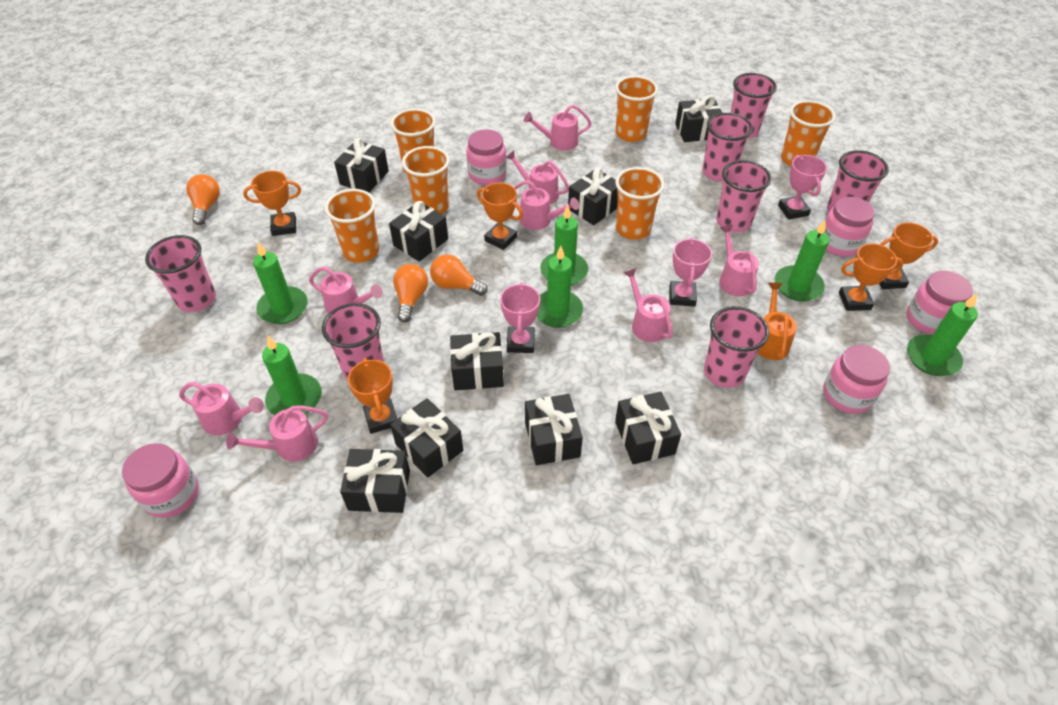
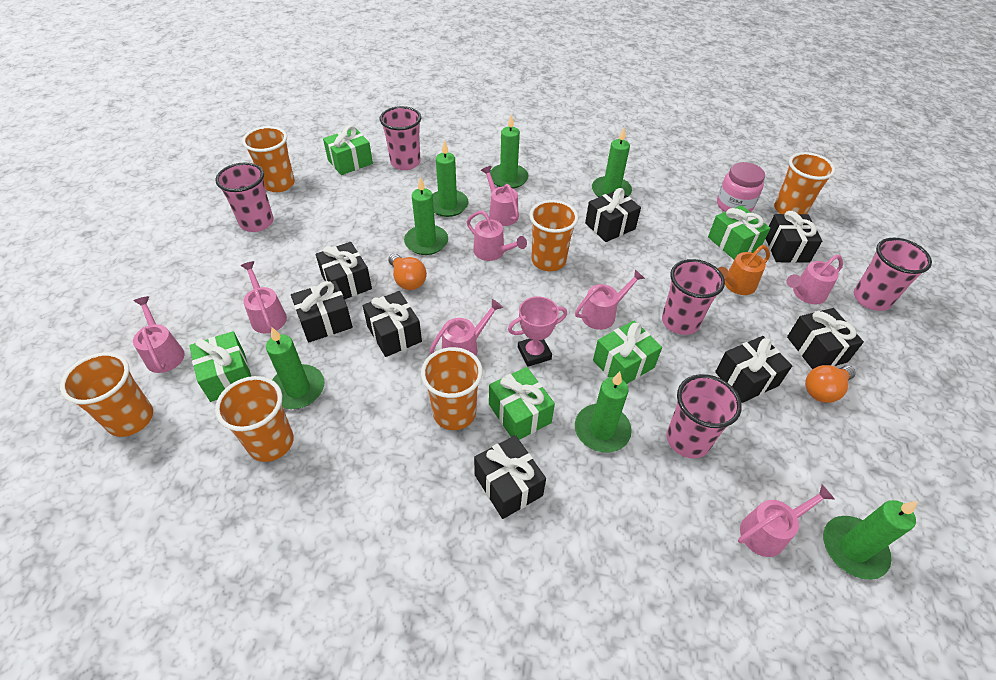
black gift: 9 -> 8
green candle: 6 -> 7
green gift: 0 -> 5
orange light bulb: 3 -> 2
orange trophy: 5 -> 0
pink cup: 7 -> 5
pink jar: 5 -> 1
pink trophy: 3 -> 1

